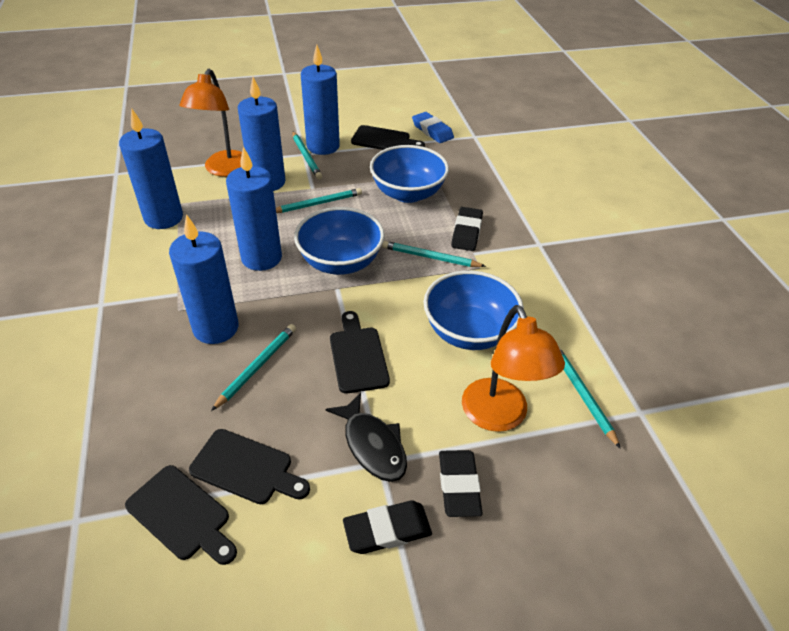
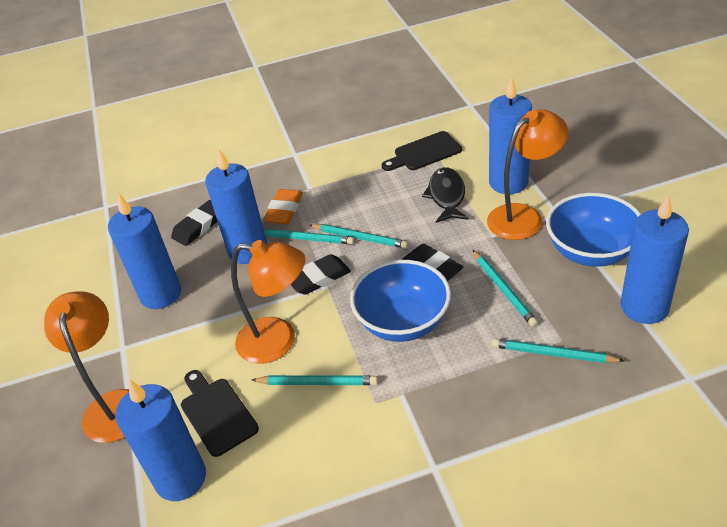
black cutting board: 4 -> 2
blue bowl: 3 -> 2
blue eraser: 1 -> 0
orange eraser: 0 -> 1
orange lamp: 2 -> 3

